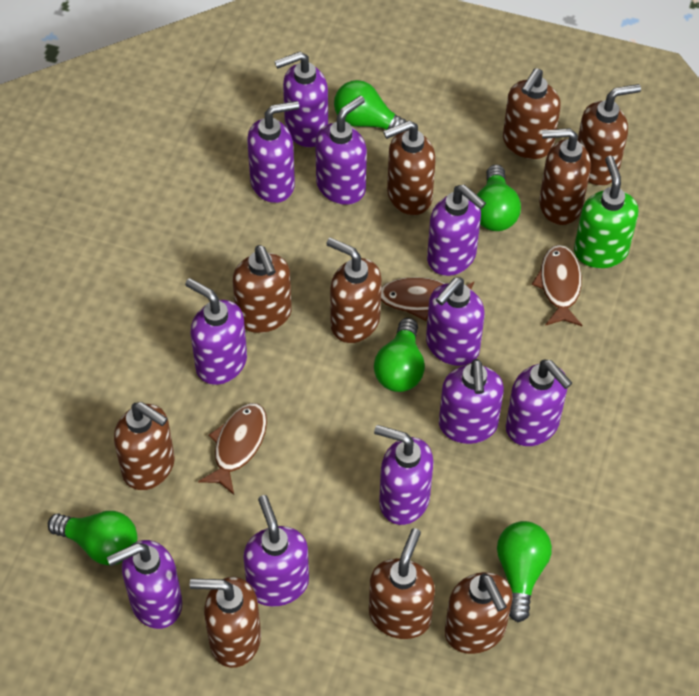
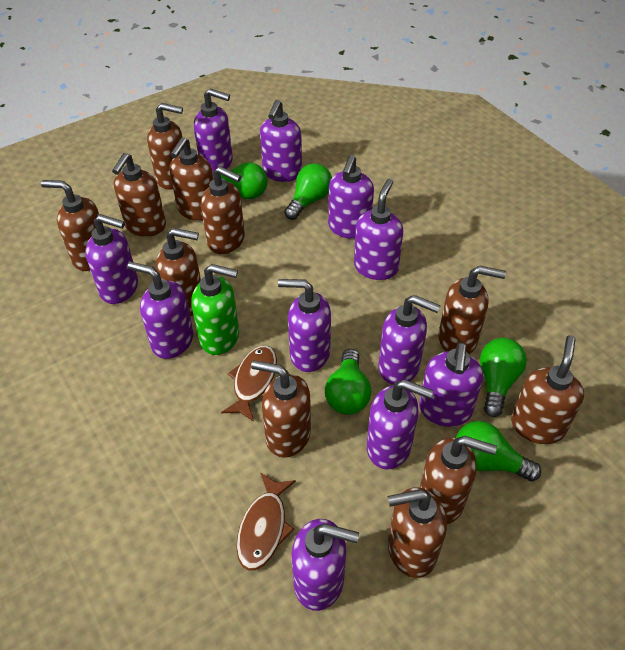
brown fish: 3 -> 2
brown soap dispenser: 10 -> 11

